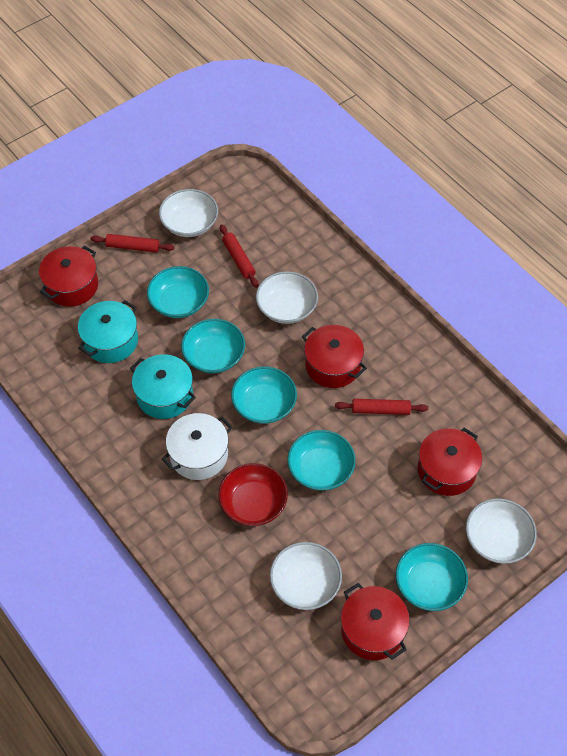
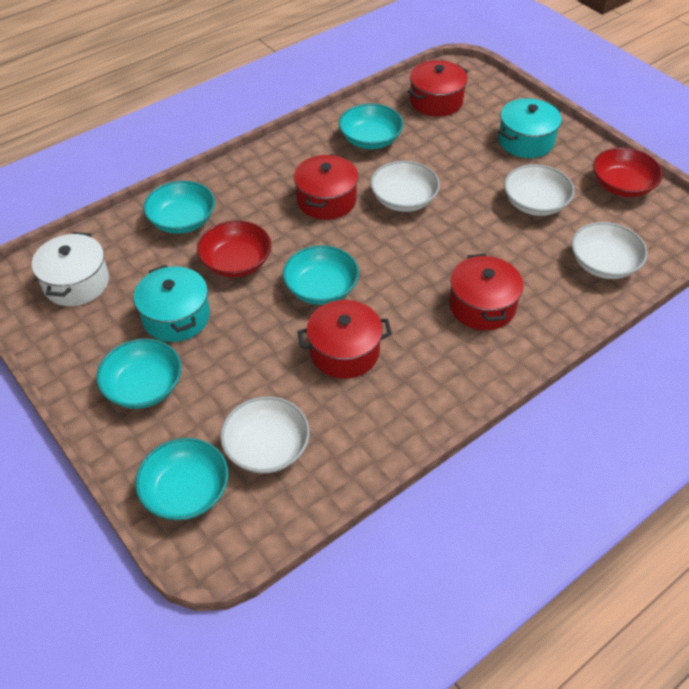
red bowl: 1 -> 2
red rolling pin: 3 -> 0

